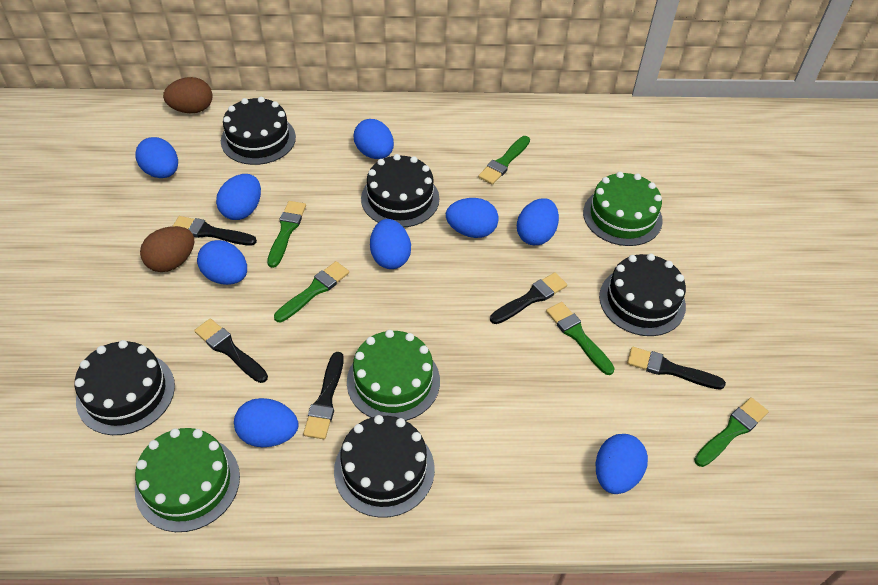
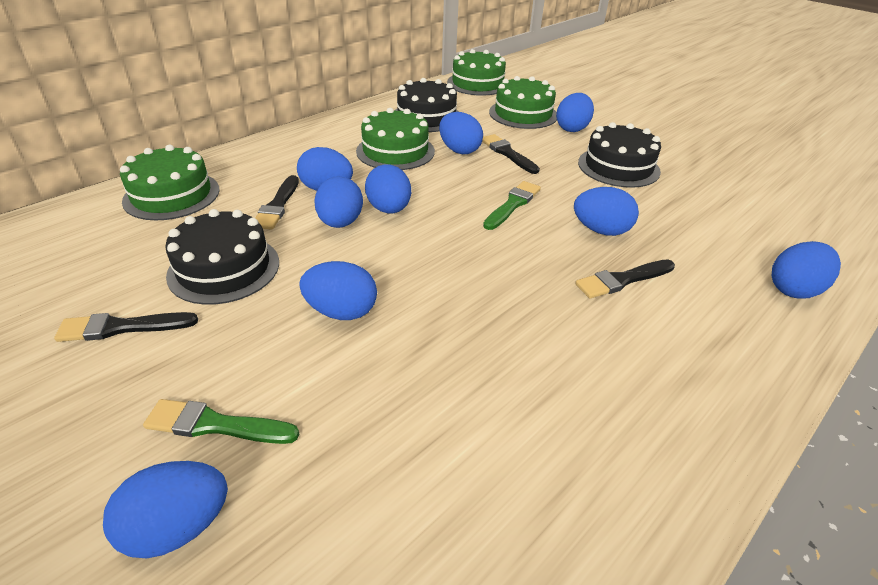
black brush: 5 -> 4
black cake: 5 -> 3
brown egg: 2 -> 0
green brush: 5 -> 2
green cake: 3 -> 4

